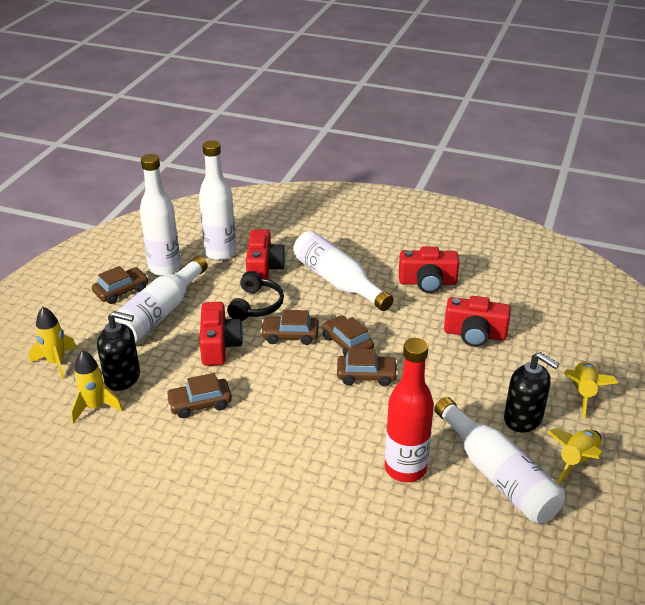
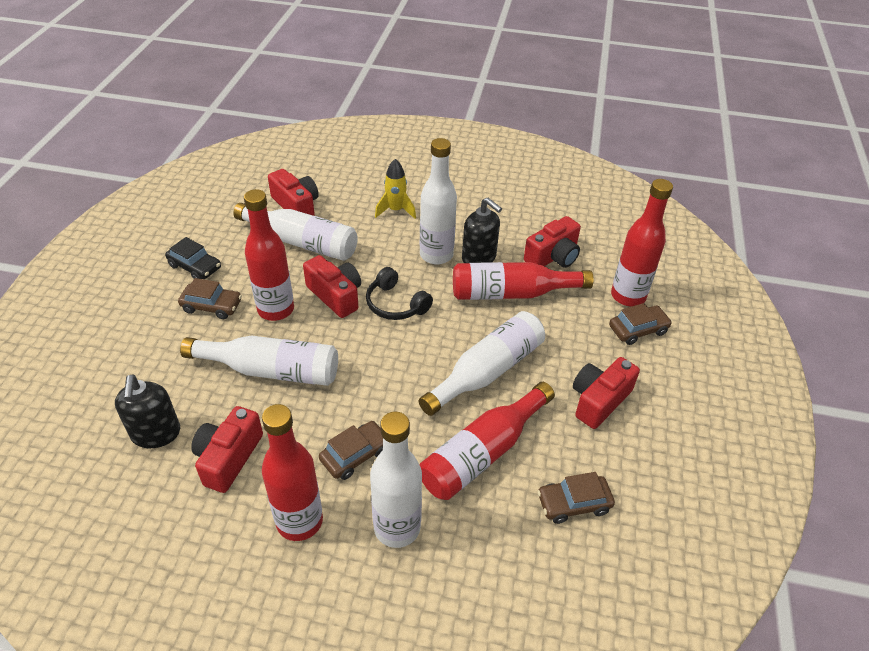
black car: 0 -> 1
brown car: 5 -> 4
red bottle: 1 -> 5
red camera: 4 -> 5
yellow rocket: 4 -> 1

